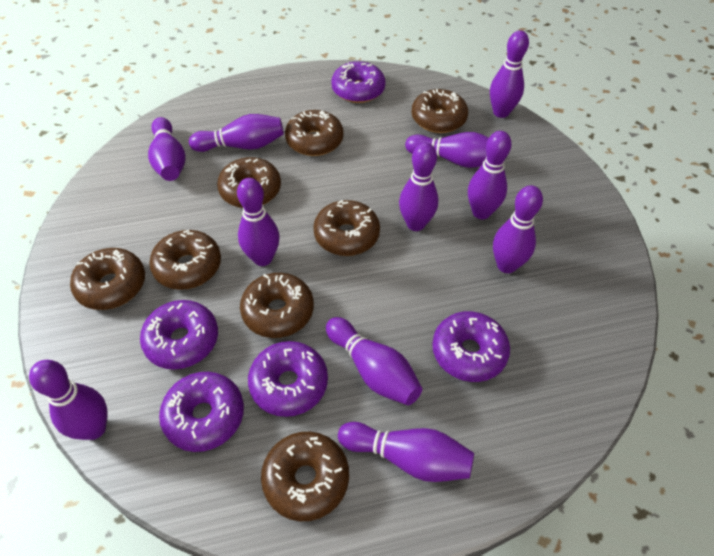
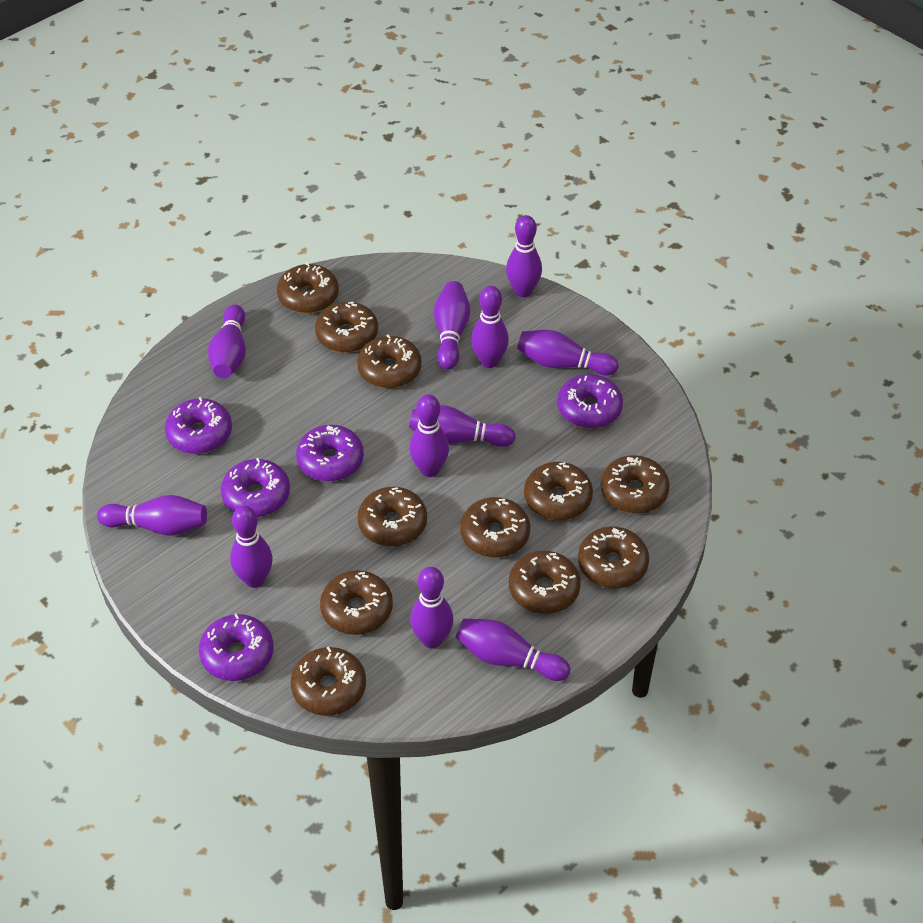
brown donut: 8 -> 11

